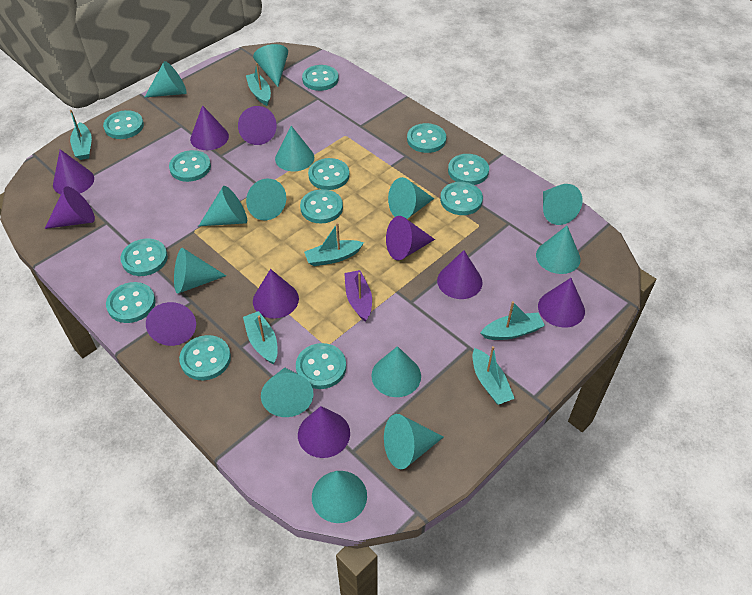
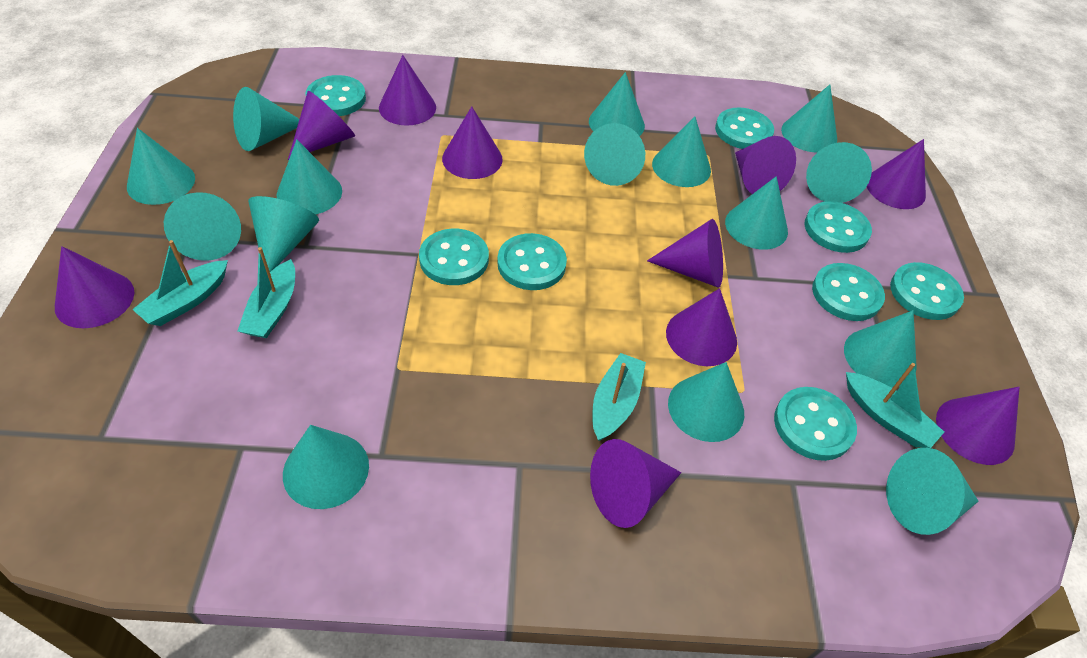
purple boat: 1 -> 0
turquoise boat: 6 -> 4
turquoise button: 12 -> 8
turquoise cone: 13 -> 15

